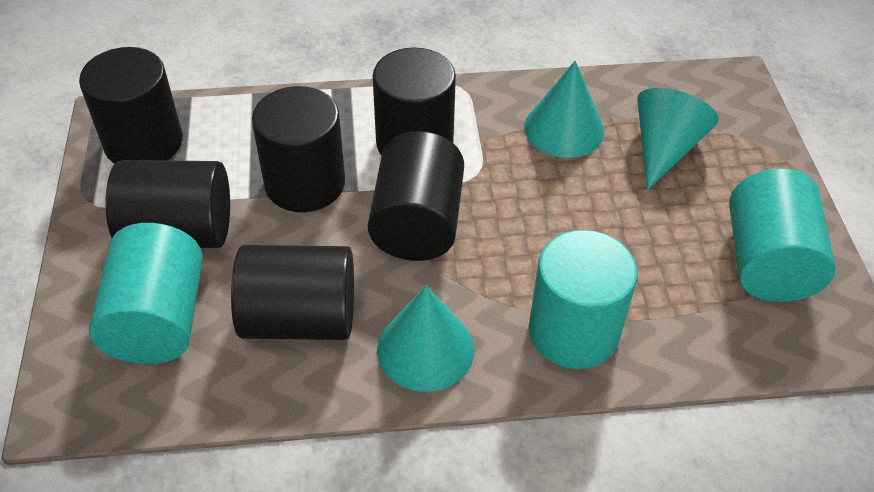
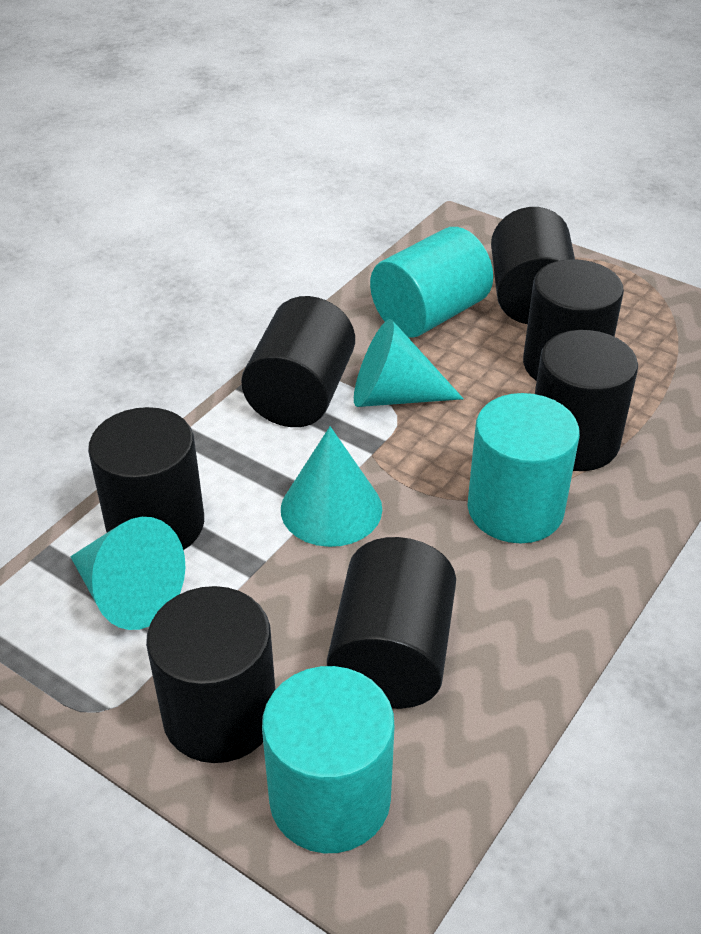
black cylinder: 6 -> 7

